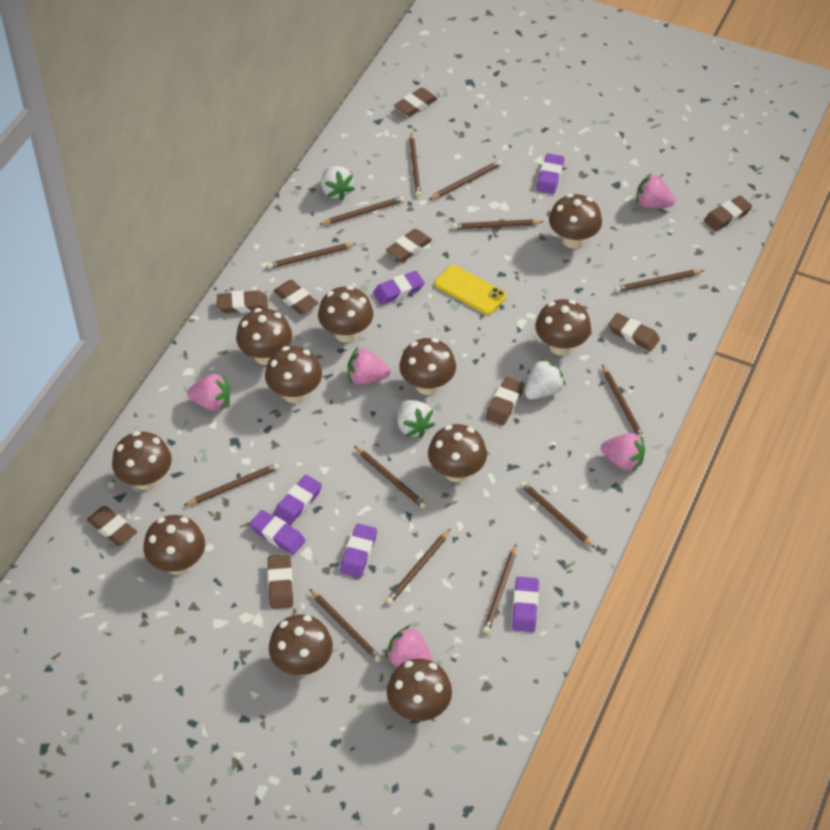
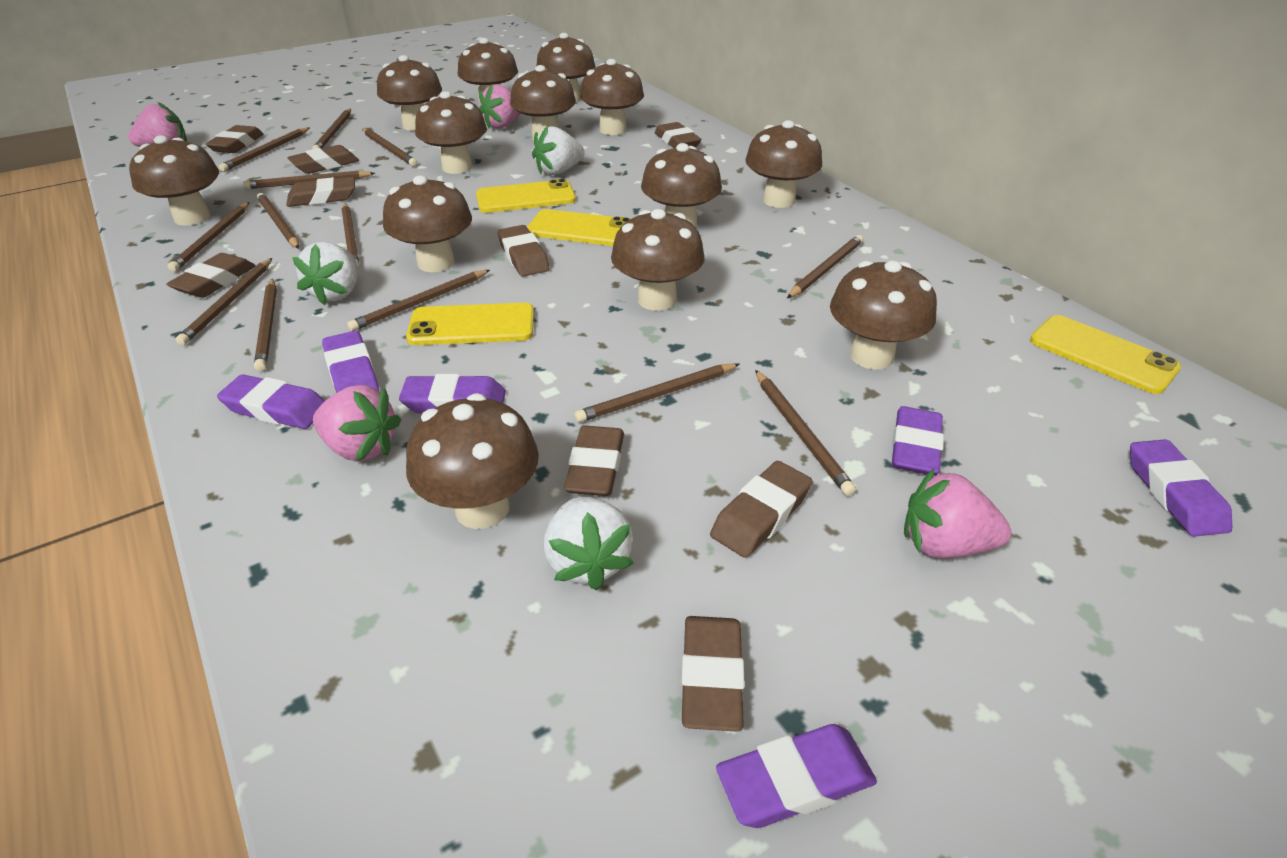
brown mushroom: 11 -> 13
pink strawberry: 5 -> 4
yellow phone: 1 -> 4

